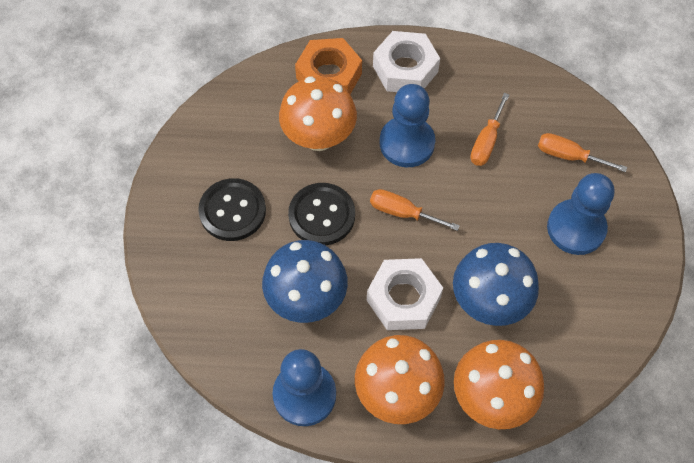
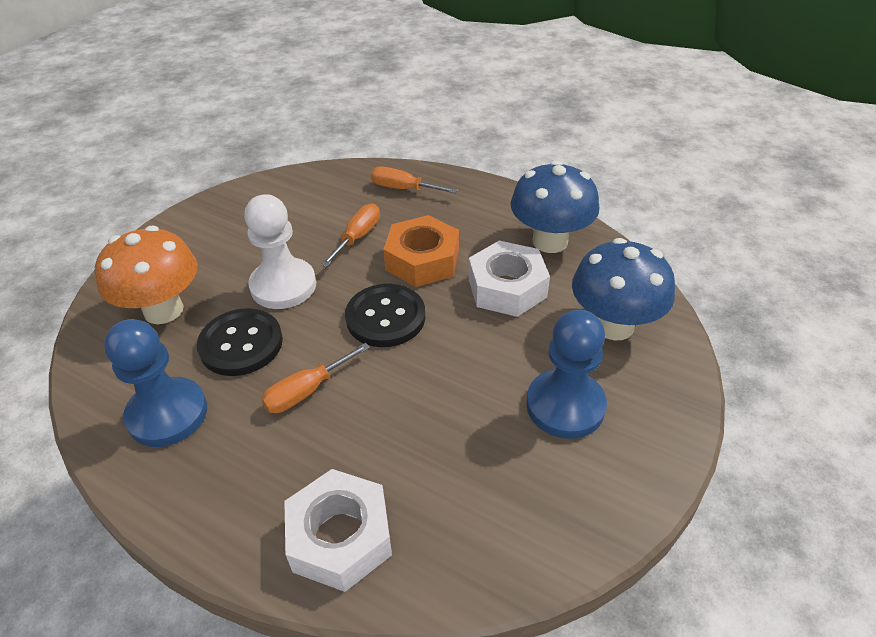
blue pawn: 3 -> 2
orange mushroom: 3 -> 1
white pawn: 0 -> 1

